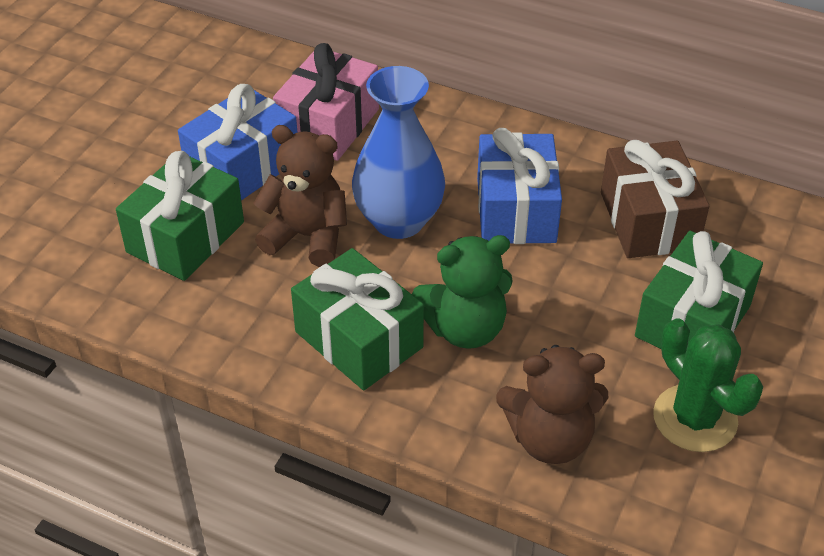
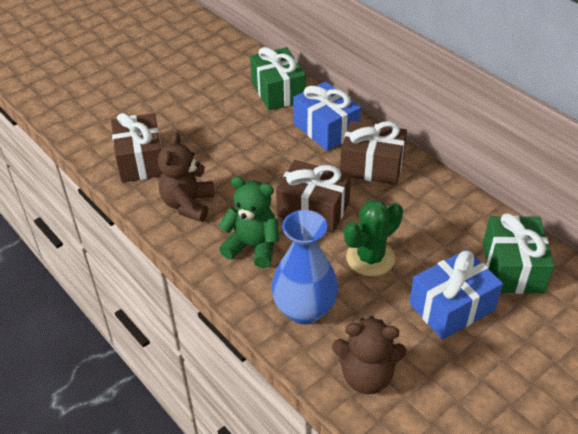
brown gift: 1 -> 3
green gift: 3 -> 2
pink gift: 1 -> 0

